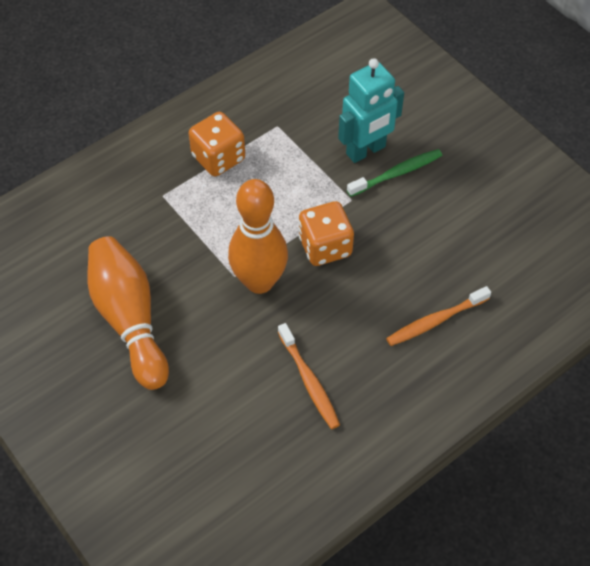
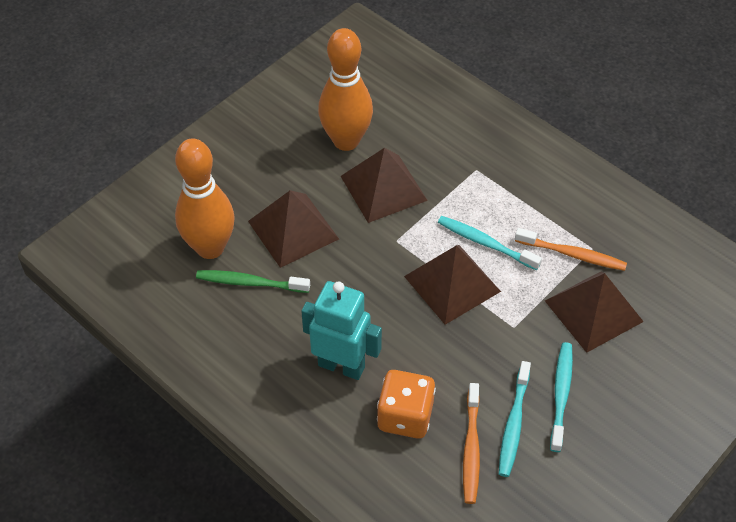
brown pyramid: 0 -> 4
orange dice: 2 -> 1
turquoise toothbrush: 0 -> 3

